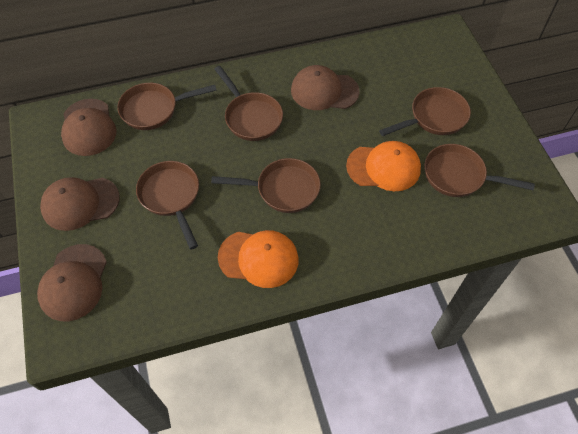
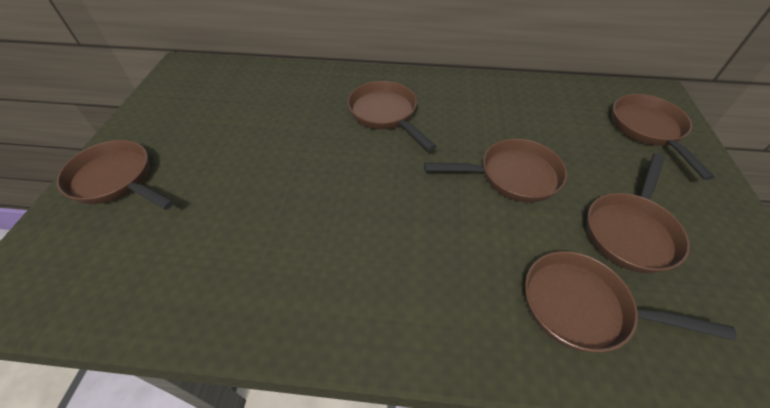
brown cap: 4 -> 0
orange cap: 2 -> 0

